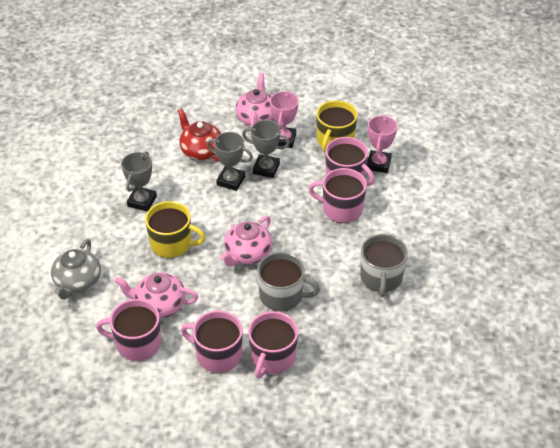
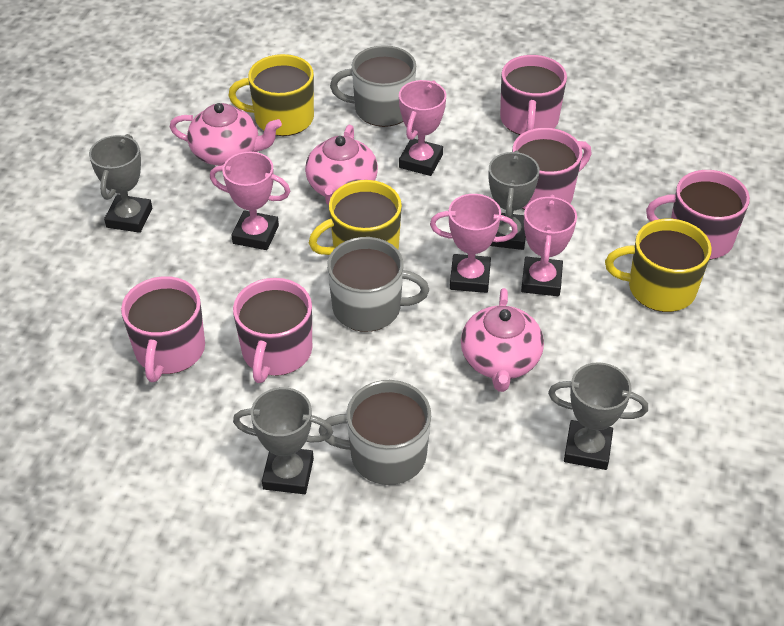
grey mug: 2 -> 3
grey teapot: 1 -> 0
grey trophy: 3 -> 4
pink trophy: 2 -> 4
red teapot: 1 -> 0
yellow mug: 2 -> 3

